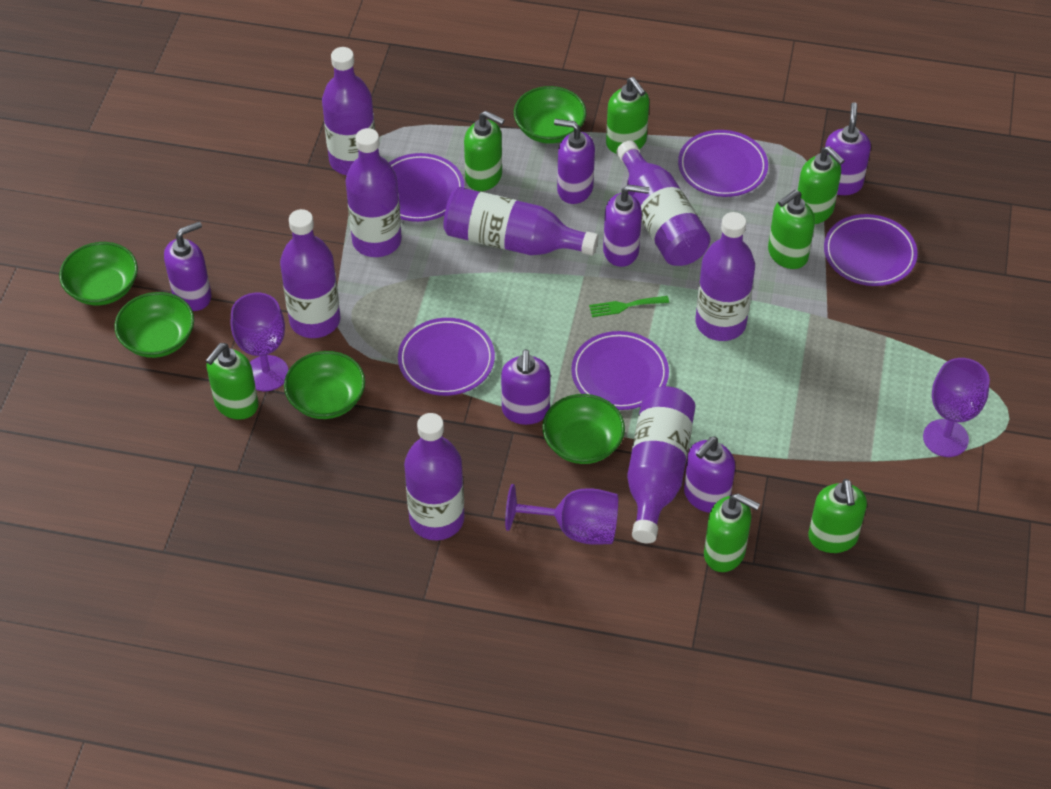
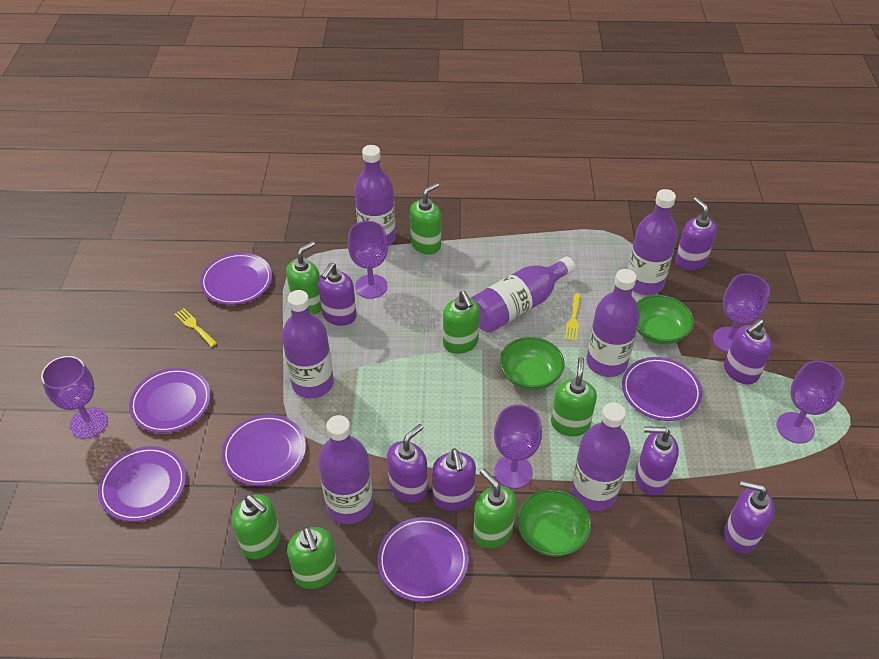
green bowl: 5 -> 3
green fork: 1 -> 0
purple bottle: 8 -> 7
purple goblet: 3 -> 5
purple plate: 5 -> 6
purple soap dispenser: 6 -> 7
yellow fork: 0 -> 2

